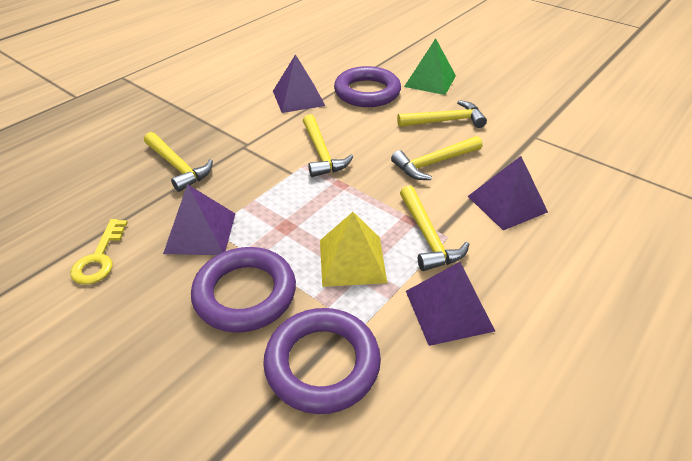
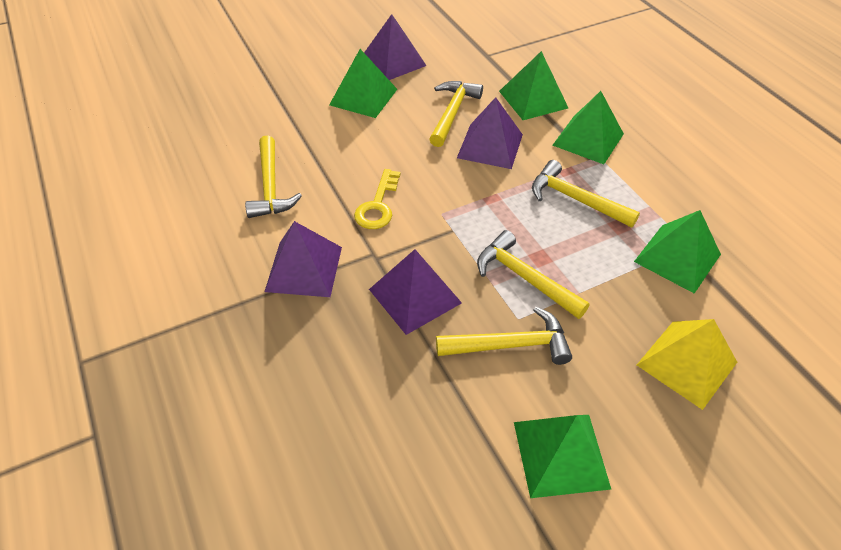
green pyramid: 1 -> 5
purple ring: 3 -> 0

